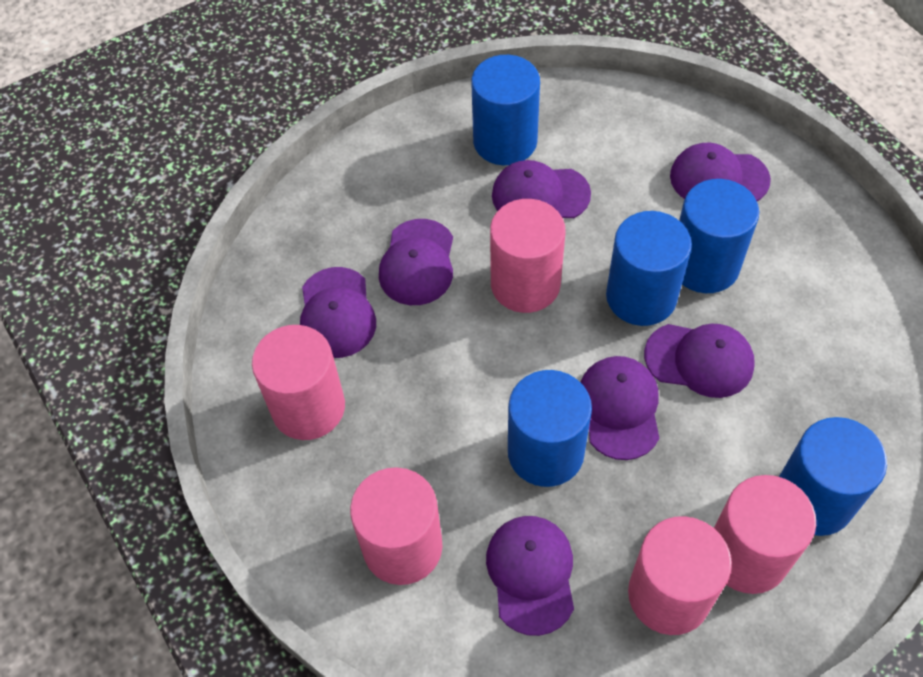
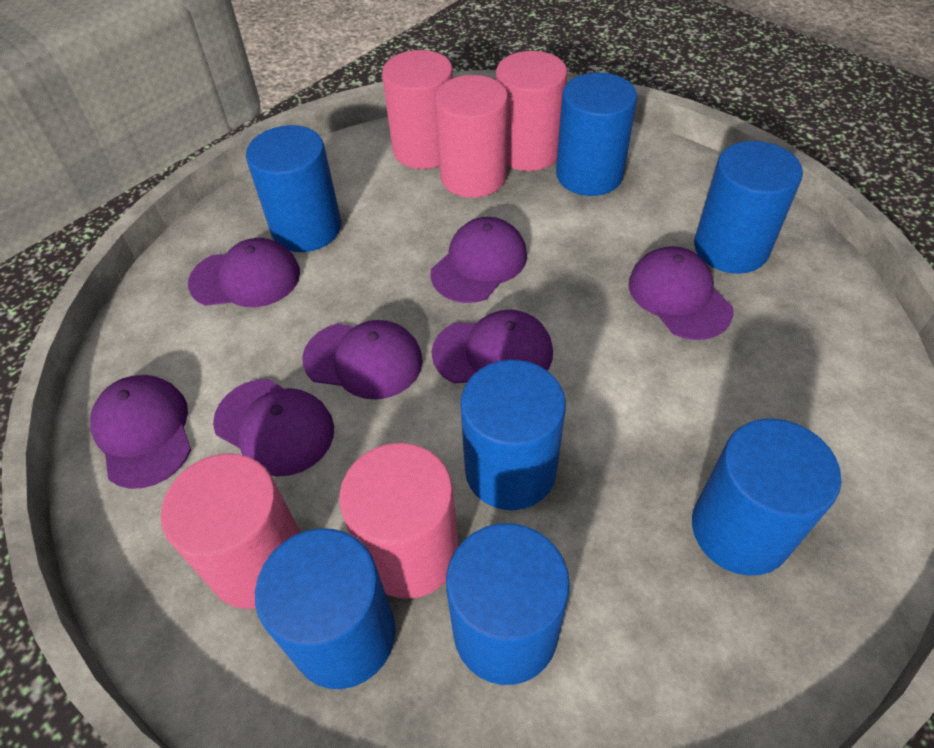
blue cylinder: 5 -> 7

